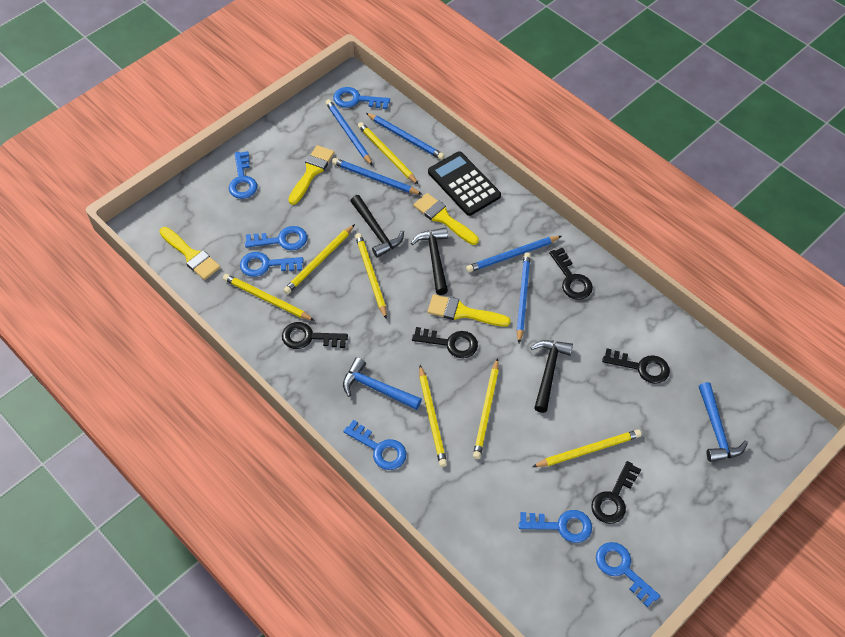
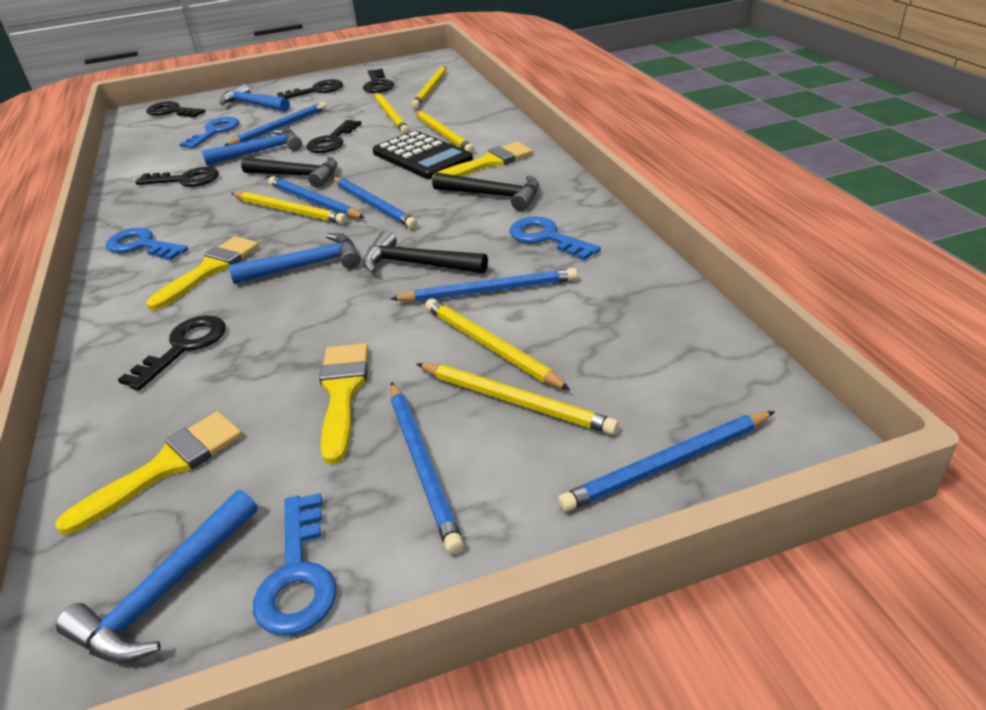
black key: 5 -> 6
blue hammer: 2 -> 4
blue key: 7 -> 4
blue pencil: 5 -> 6
yellow pencil: 7 -> 6

